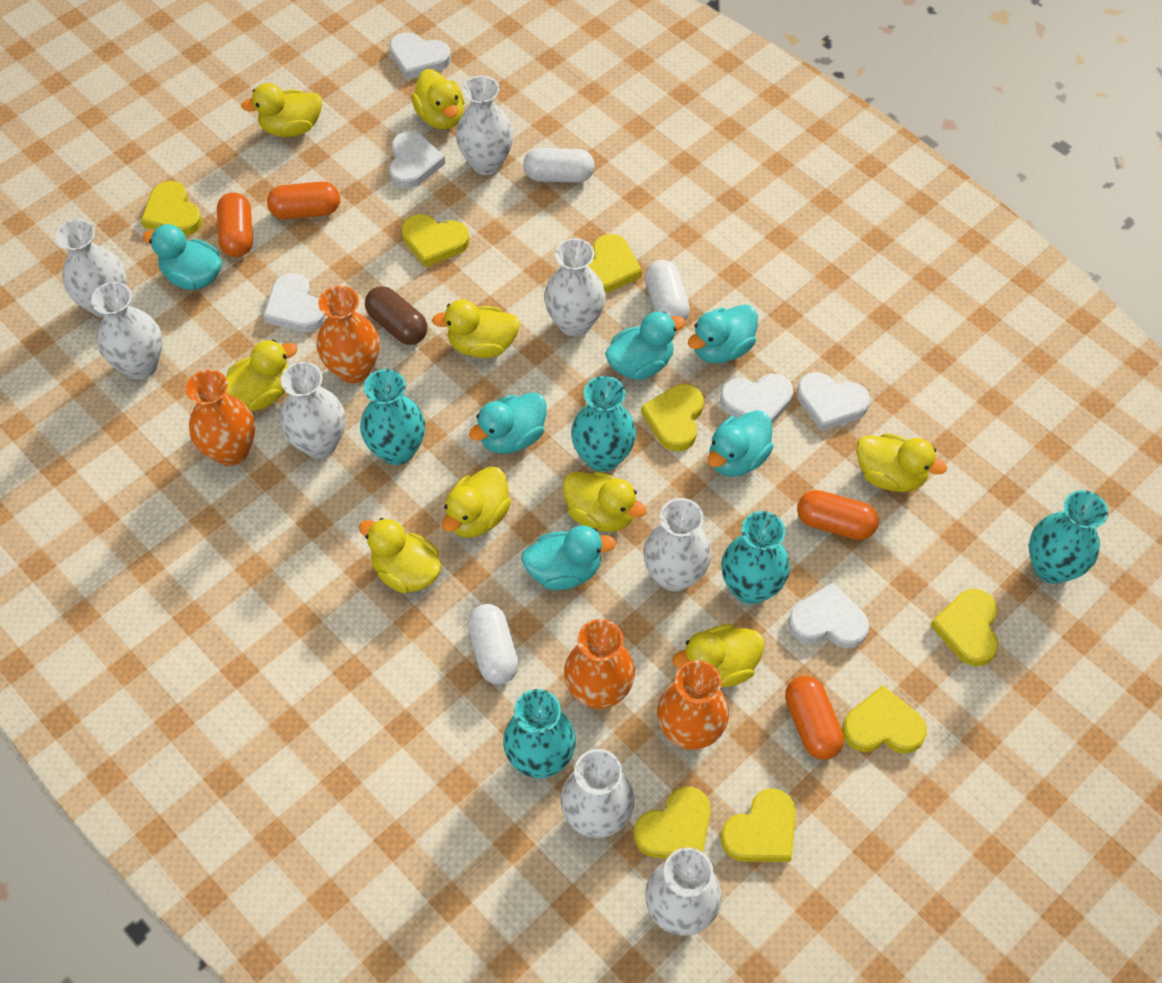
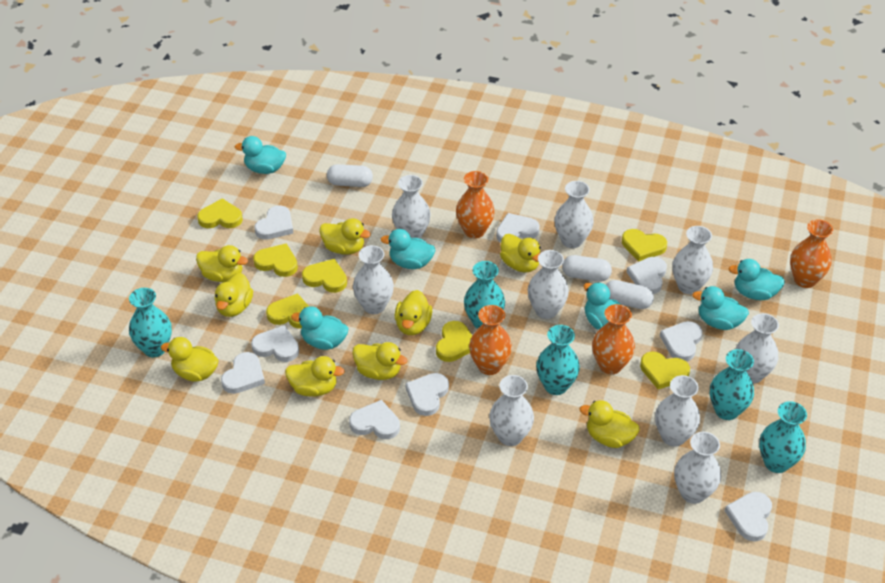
brown capsule: 1 -> 0
orange capsule: 4 -> 0
white heart: 6 -> 9
white vase: 8 -> 9
yellow heart: 8 -> 7

